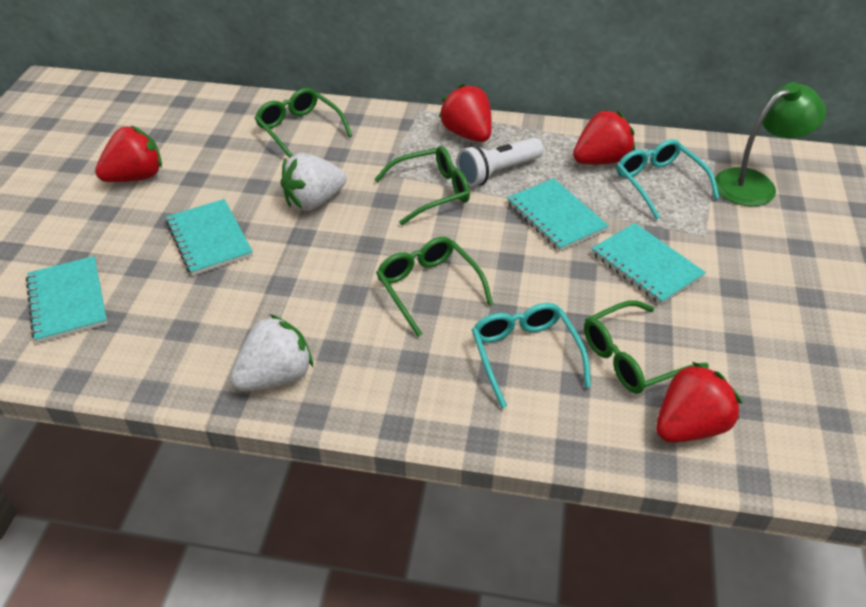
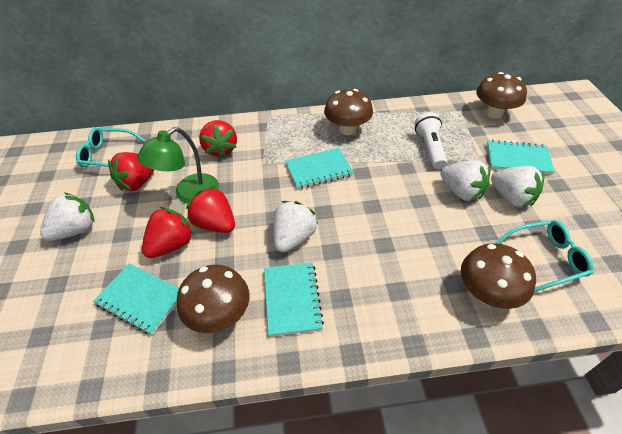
brown mushroom: 0 -> 4
green glasses: 4 -> 0
white strawberry: 2 -> 4

